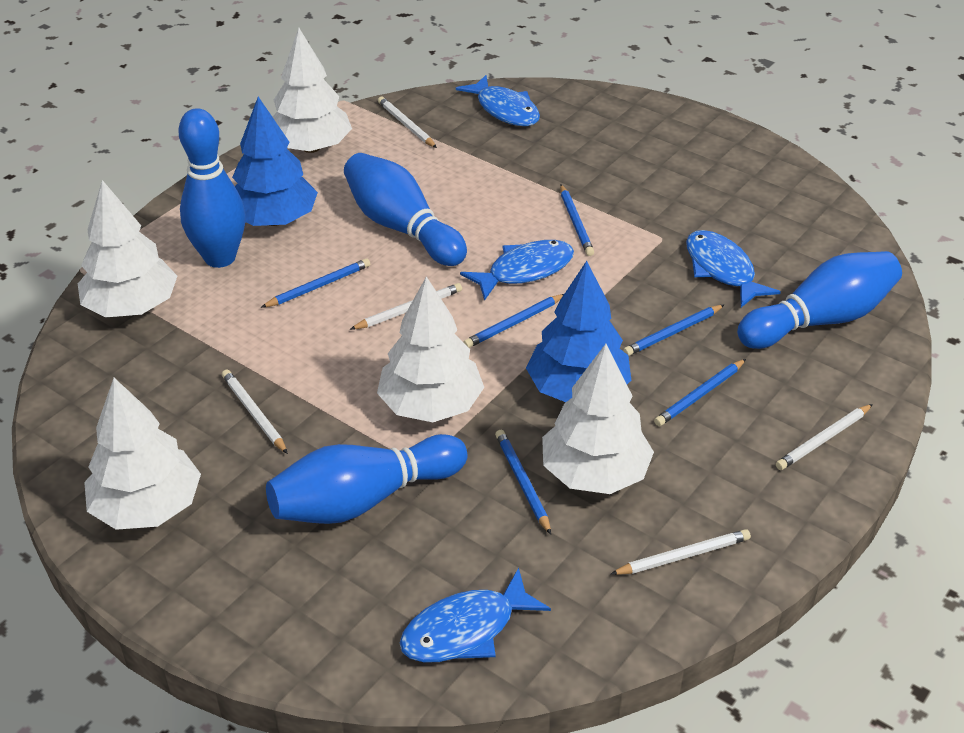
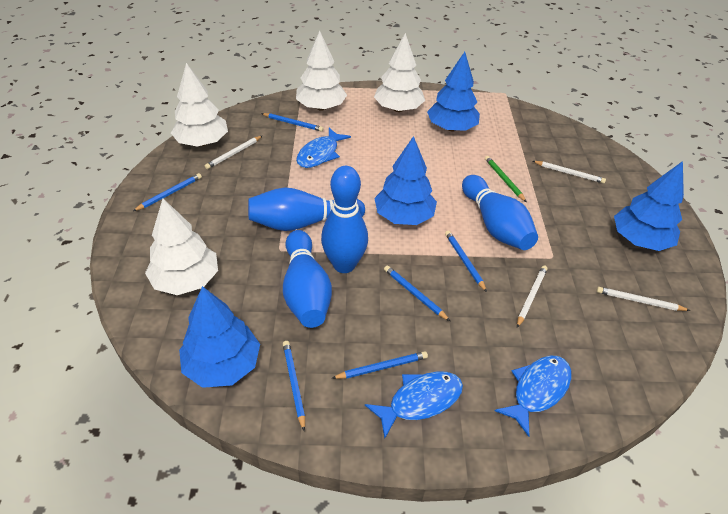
blue fish: 4 -> 3
blue tree: 2 -> 4
green pencil: 0 -> 1
white pencil: 5 -> 4
white tree: 5 -> 4

